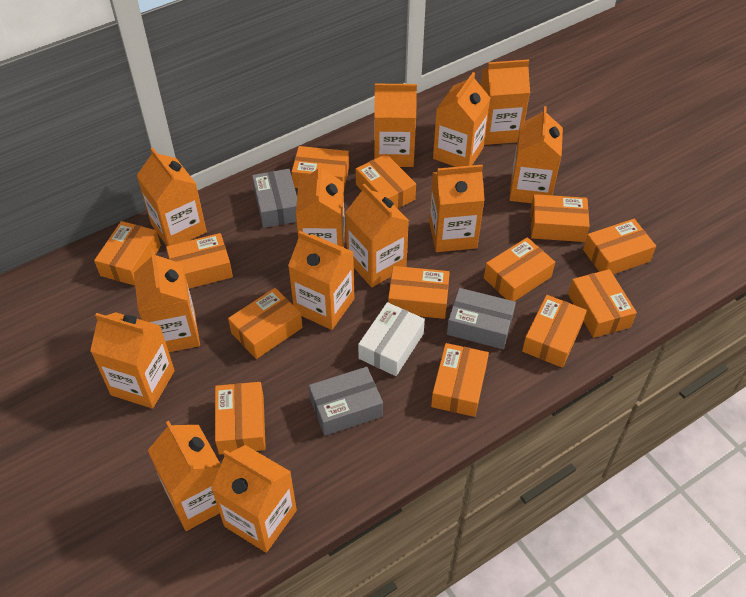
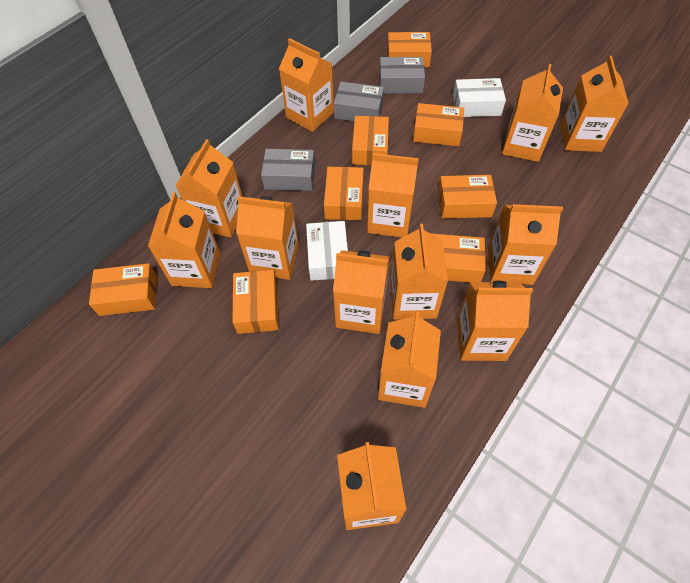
orange box: 13 -> 8
white box: 1 -> 2

